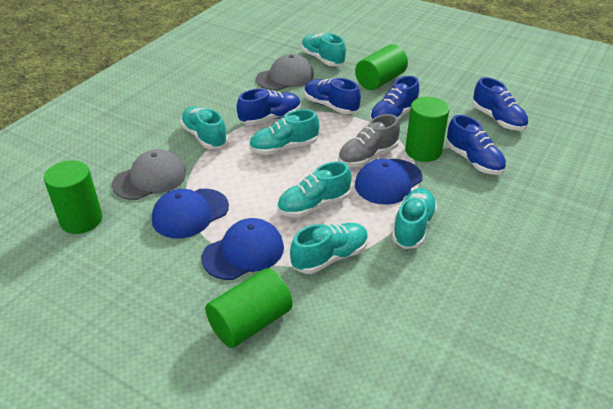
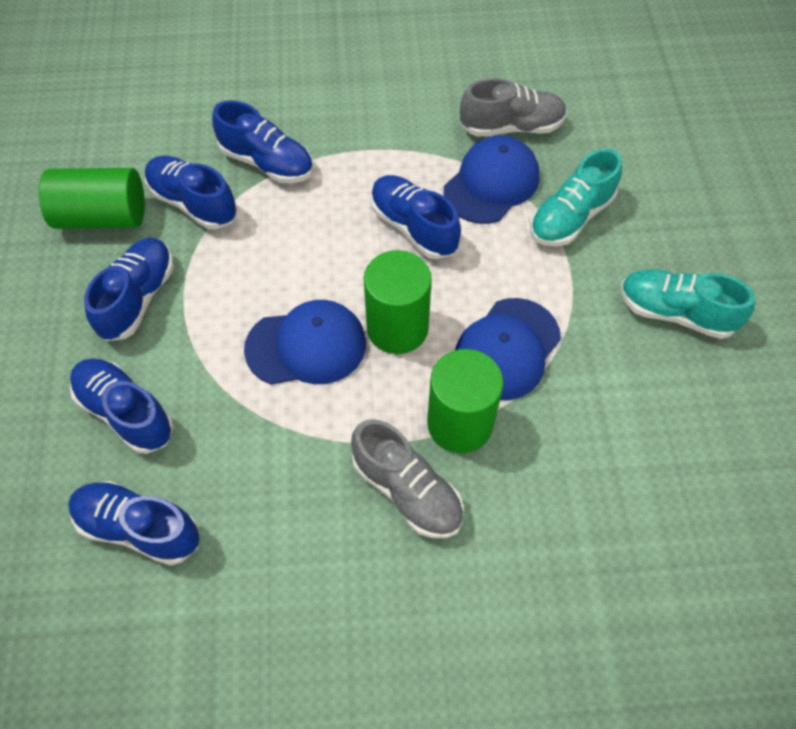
blue shoe: 5 -> 6
green cylinder: 4 -> 3
grey cap: 2 -> 0
grey shoe: 1 -> 2
turquoise shoe: 6 -> 2

